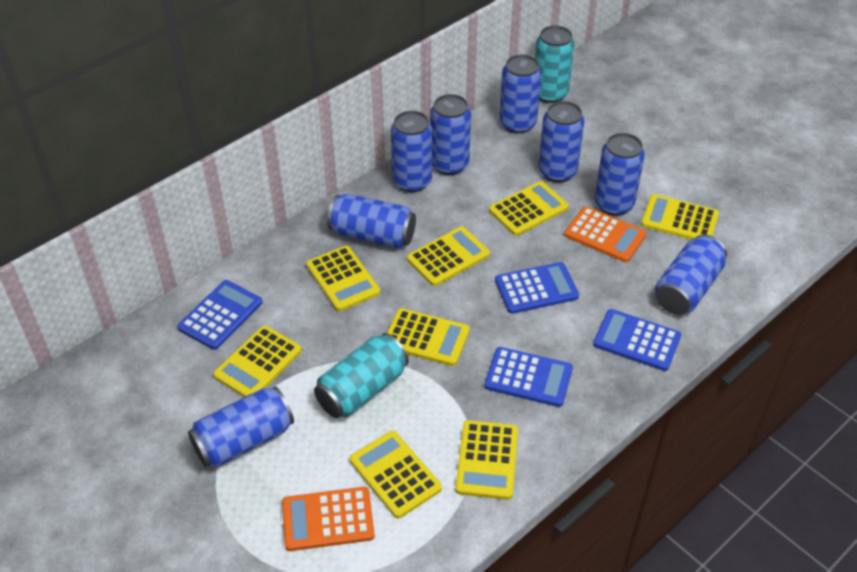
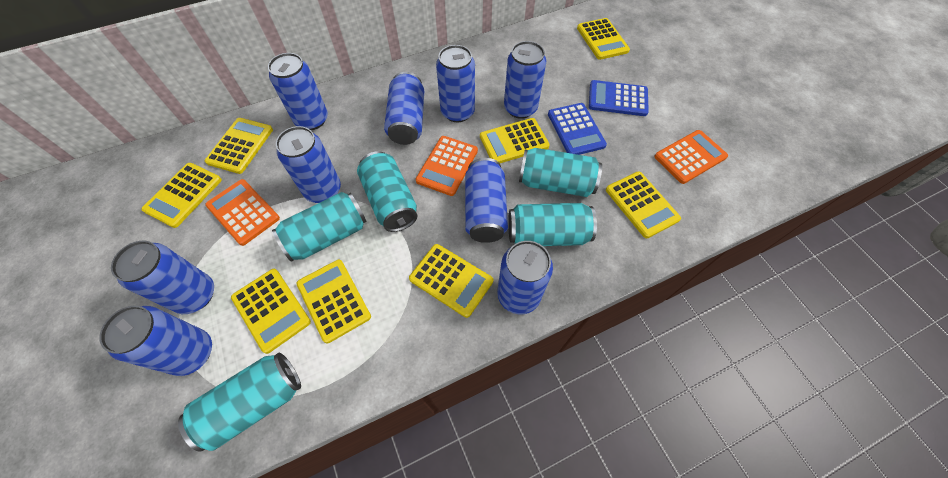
blue calculator: 4 -> 2
blue can: 8 -> 9
orange calculator: 2 -> 3
turquoise can: 2 -> 5

